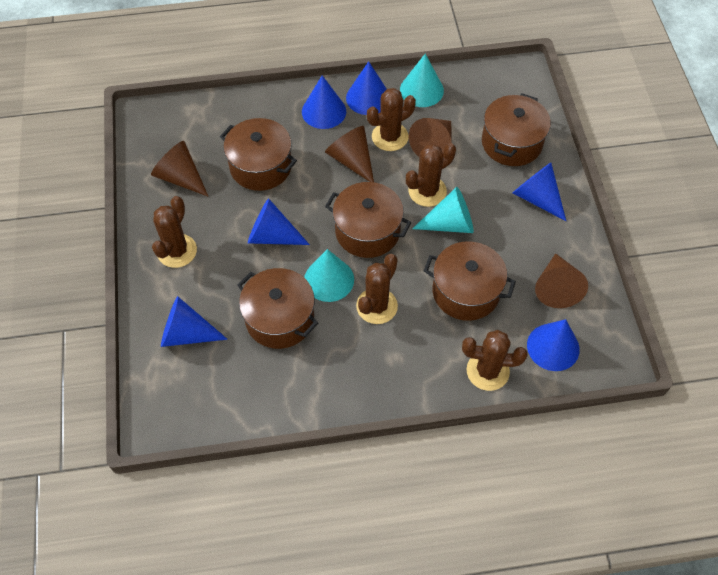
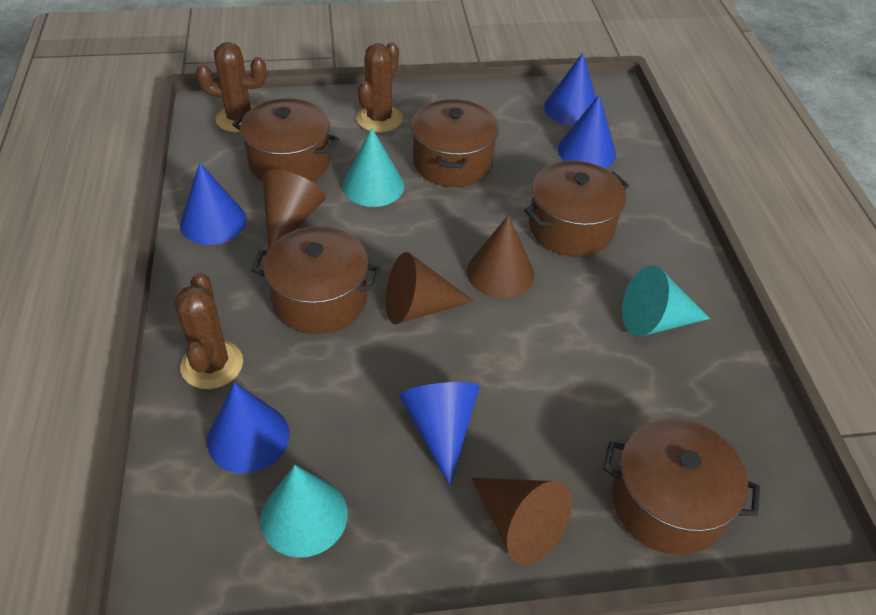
blue cone: 6 -> 5
brown cactus: 5 -> 3

